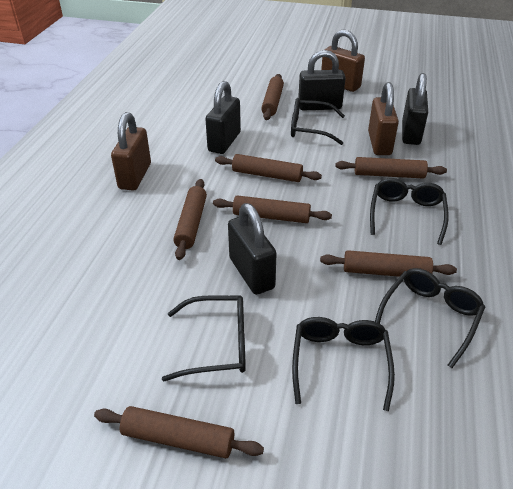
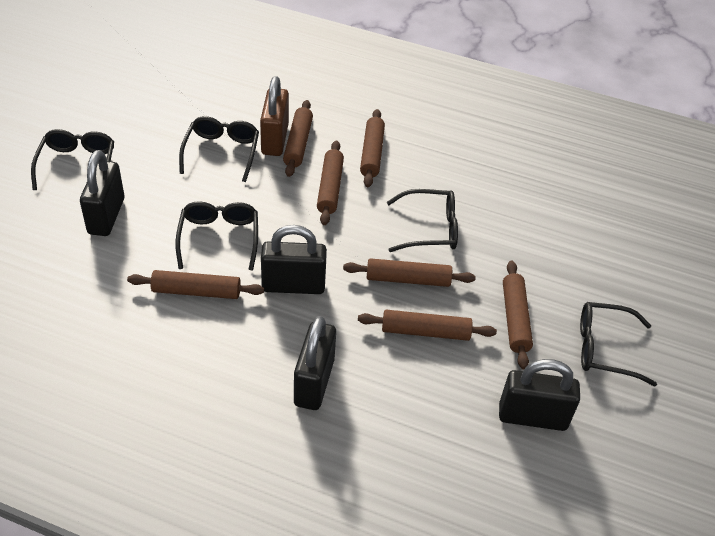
brown padlock: 3 -> 1

